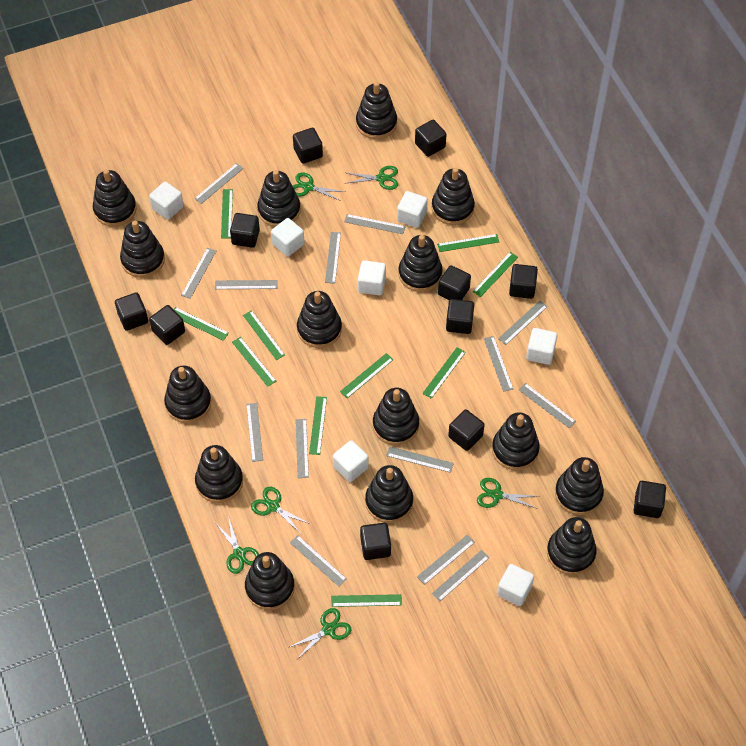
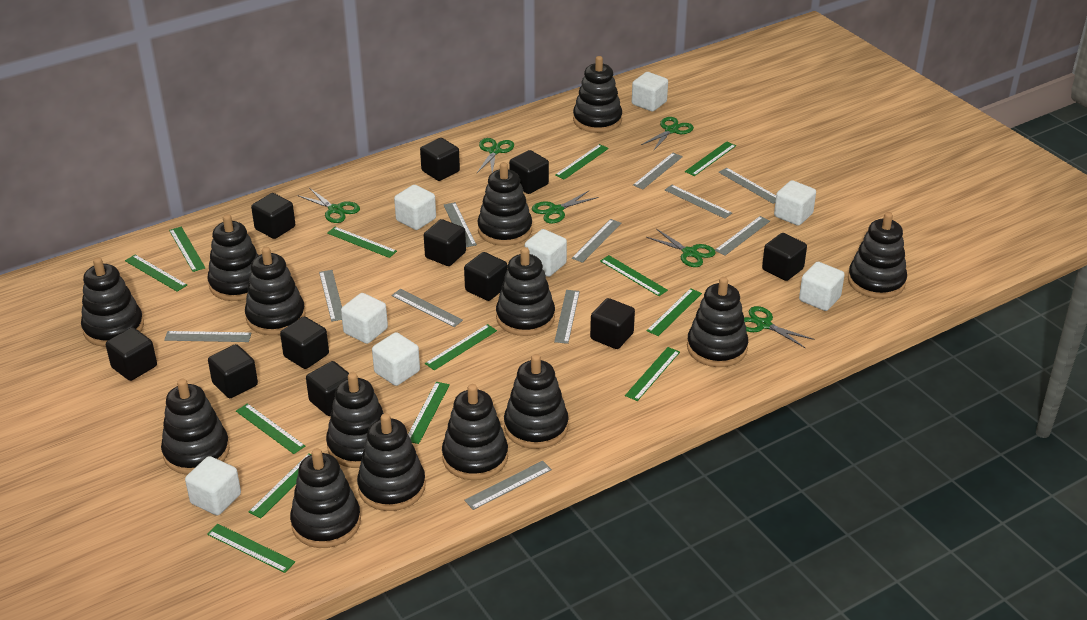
black stacking toy: 15 -> 14
green ruler: 10 -> 13
grey ruler: 14 -> 11
white cube: 7 -> 8

